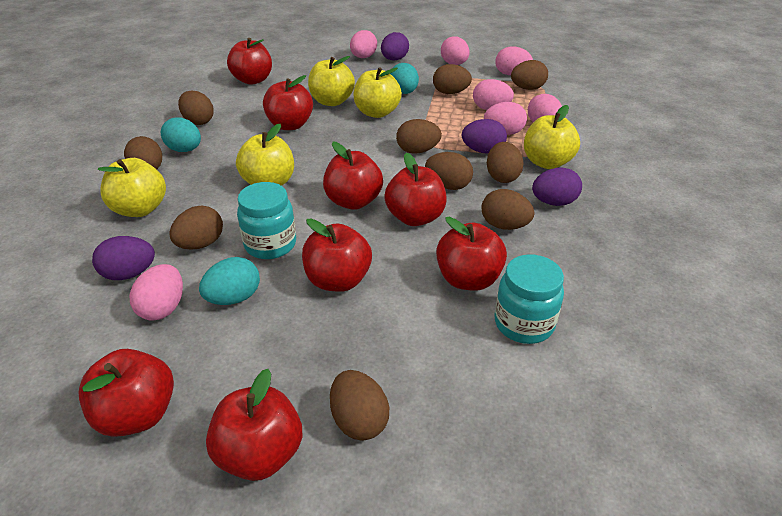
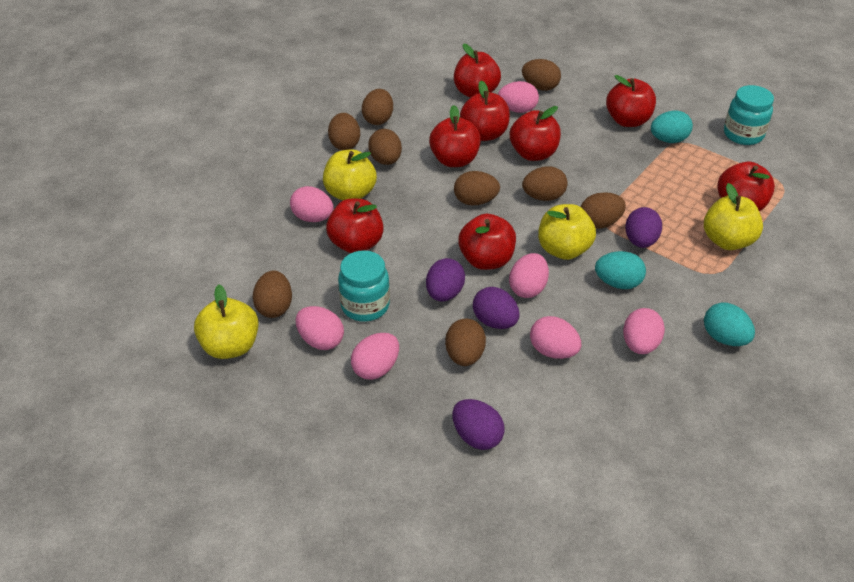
brown egg: 10 -> 9
yellow apple: 5 -> 4

